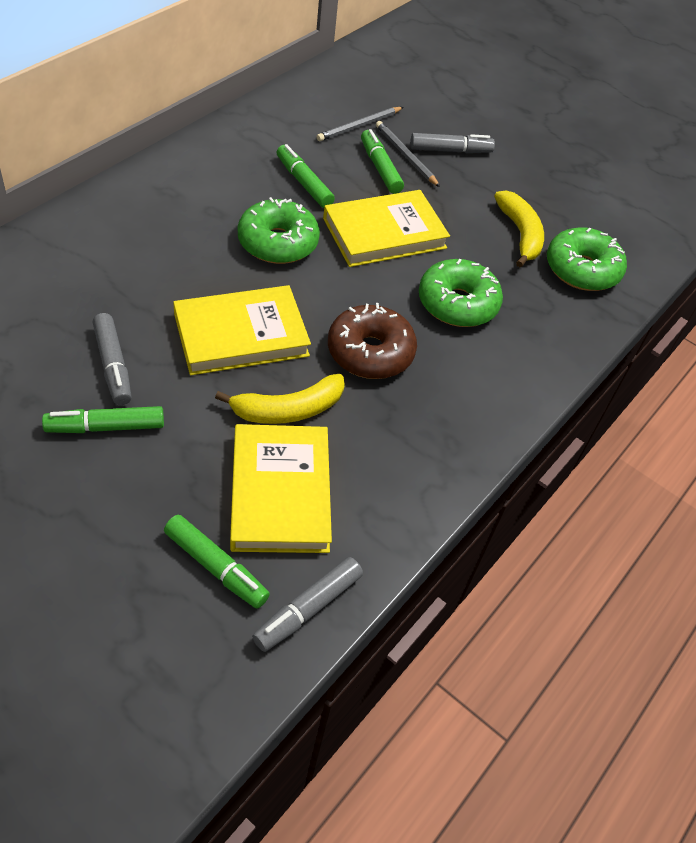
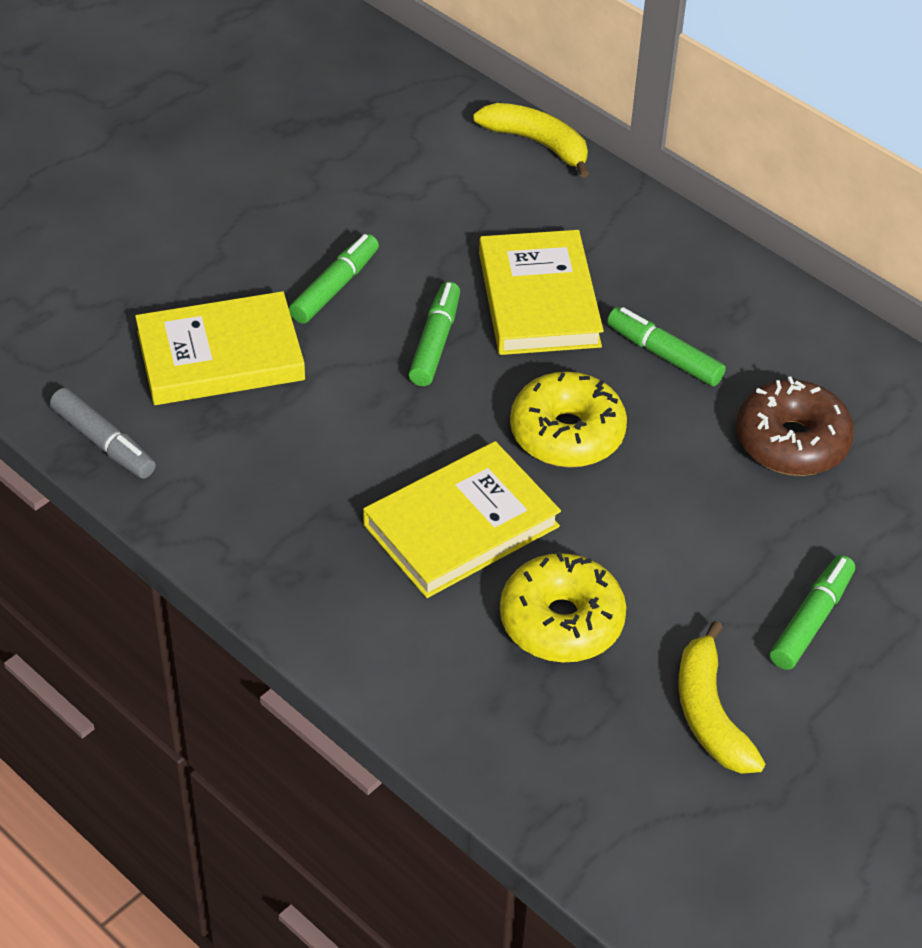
green donut: 3 -> 0
grey marker: 3 -> 1
grey pencil: 2 -> 0
yellow donut: 0 -> 2

